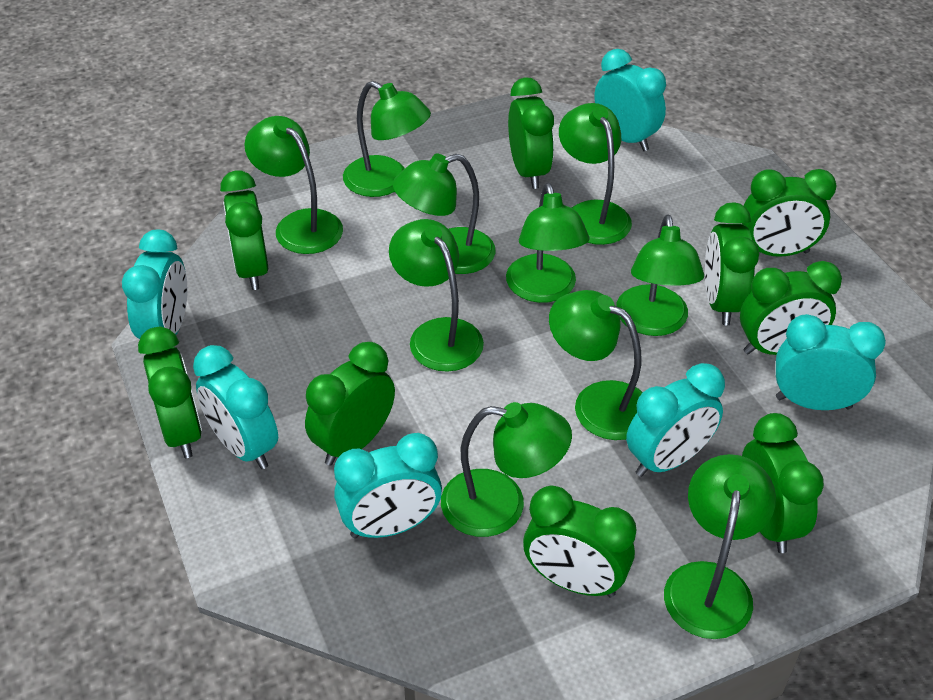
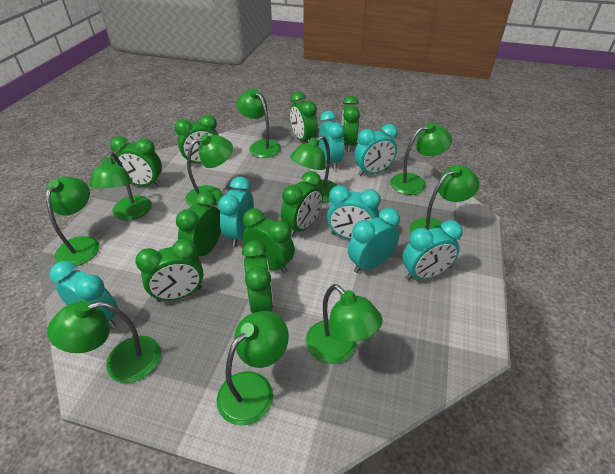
turquoise clock: 6 -> 7

